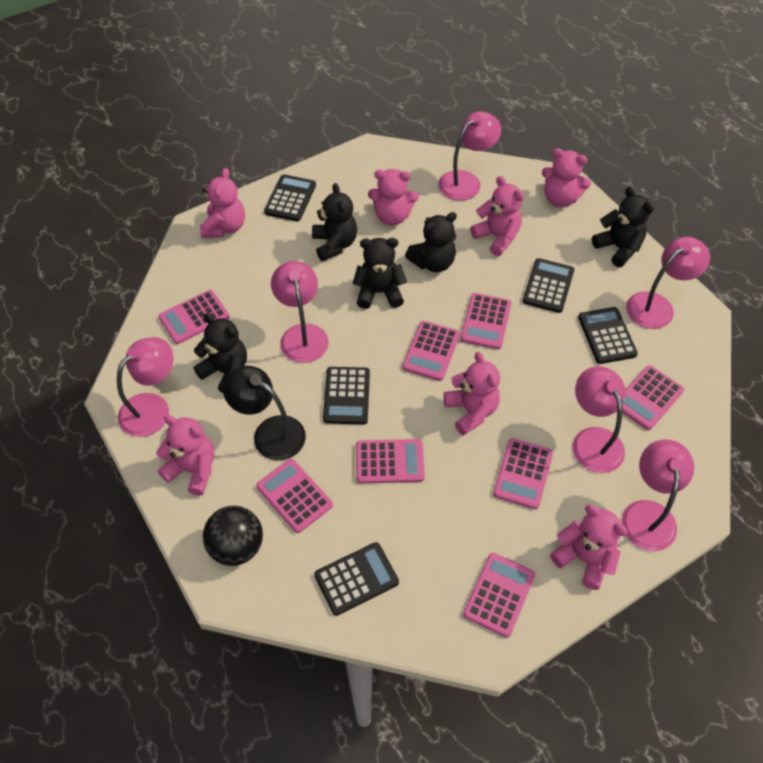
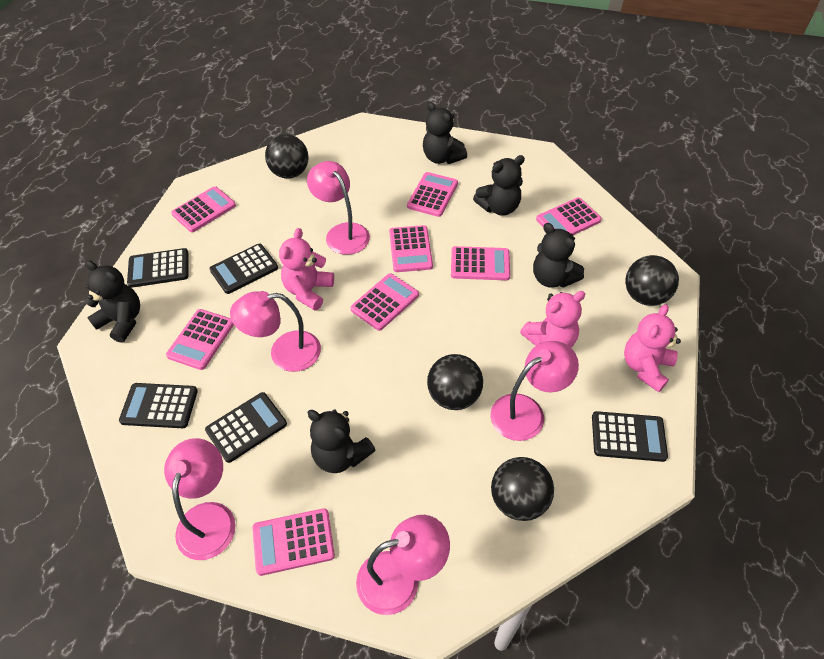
black ball: 1 -> 4
black lamp: 1 -> 0
pink lamp: 6 -> 5
pink teddy bear: 7 -> 3

